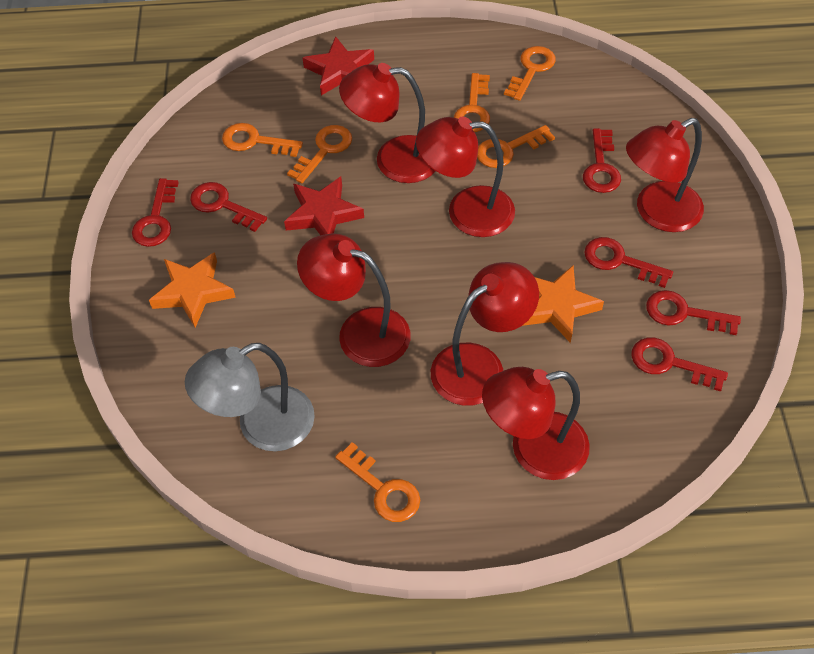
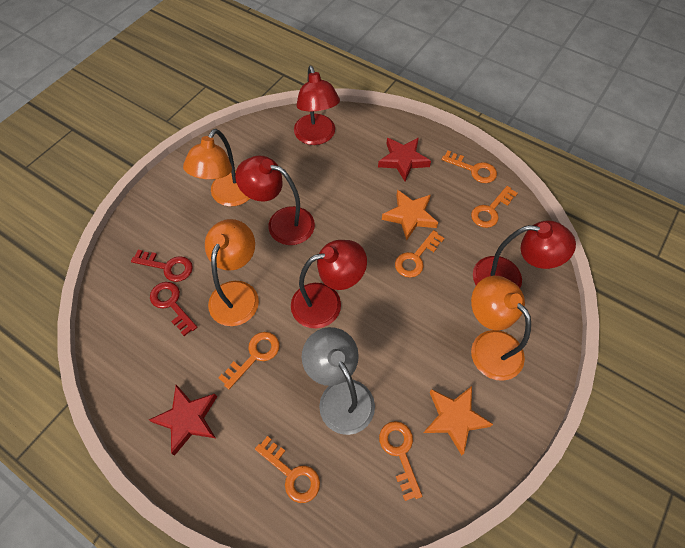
orange lamp: 0 -> 3
red key: 6 -> 2
red lamp: 6 -> 4

